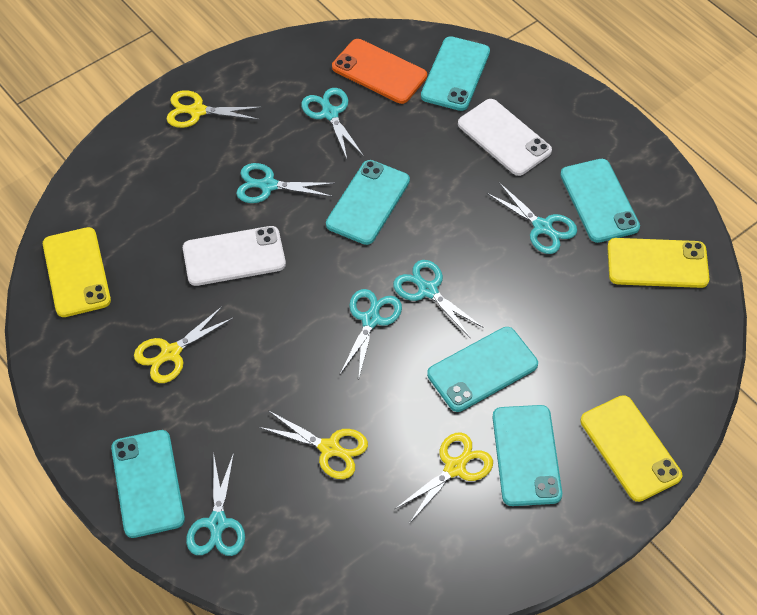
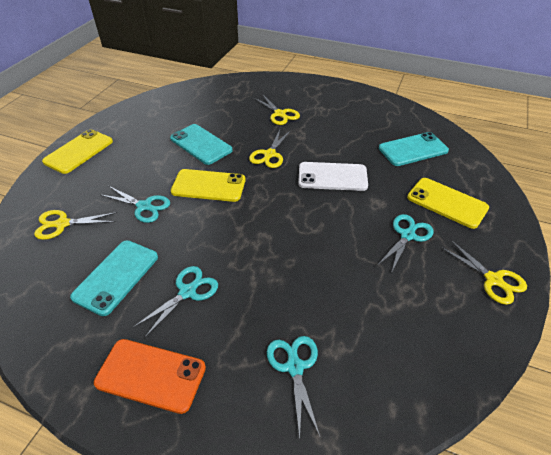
turquoise phone: 6 -> 3
turquoise scissors: 6 -> 4
white phone: 2 -> 1

